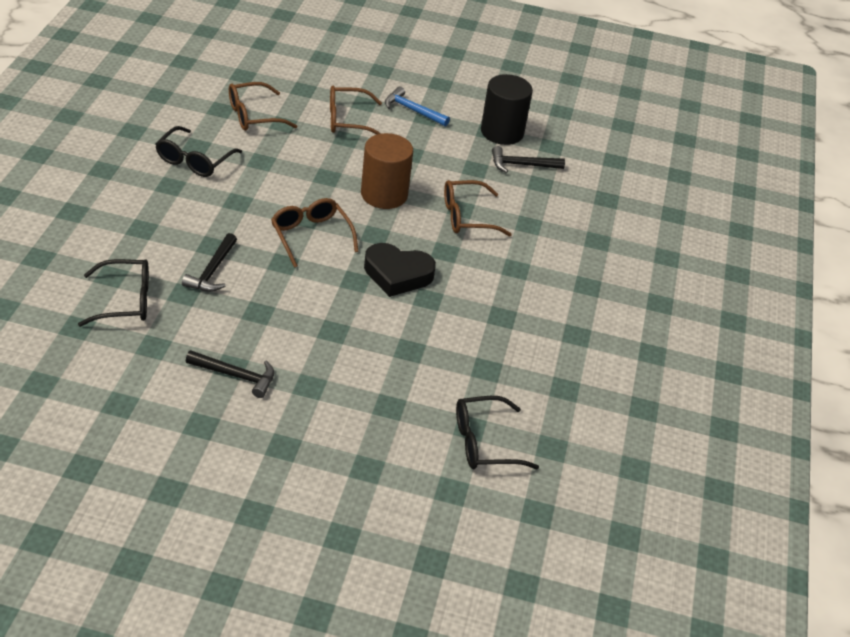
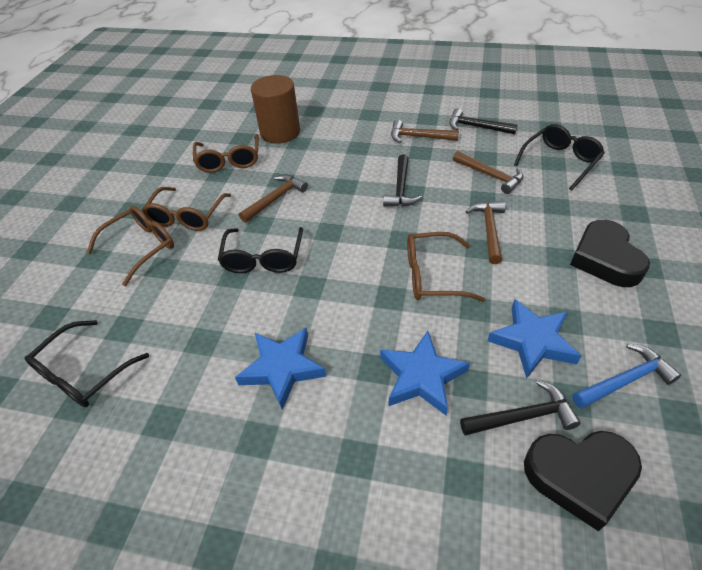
black cylinder: 1 -> 0
black heart: 1 -> 2
blue star: 0 -> 3
brown hammer: 0 -> 4

